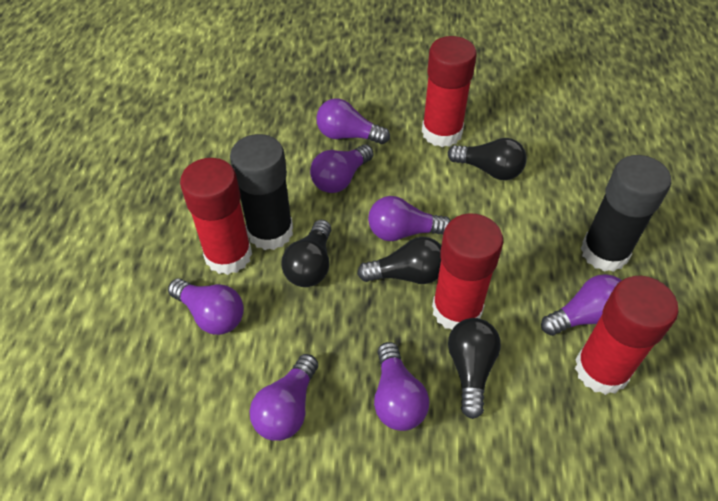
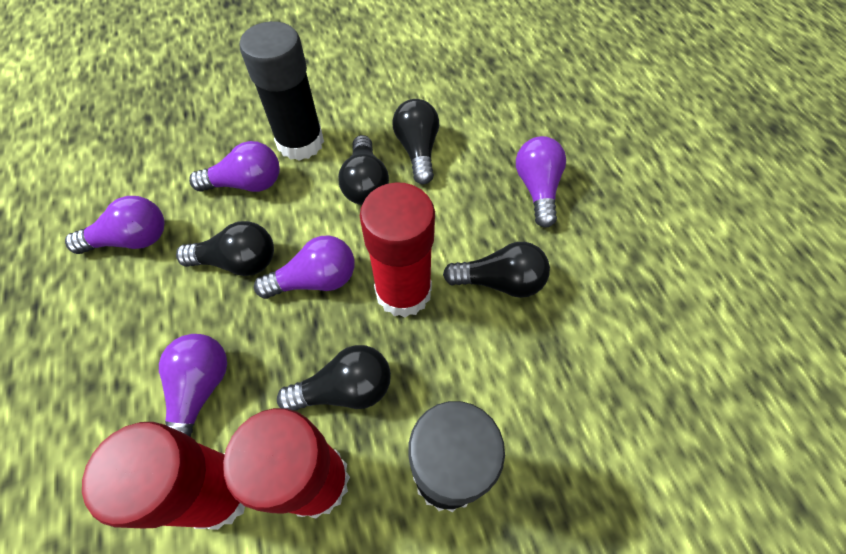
black light bulb: 4 -> 5
purple light bulb: 7 -> 5
red glue stick: 4 -> 3

